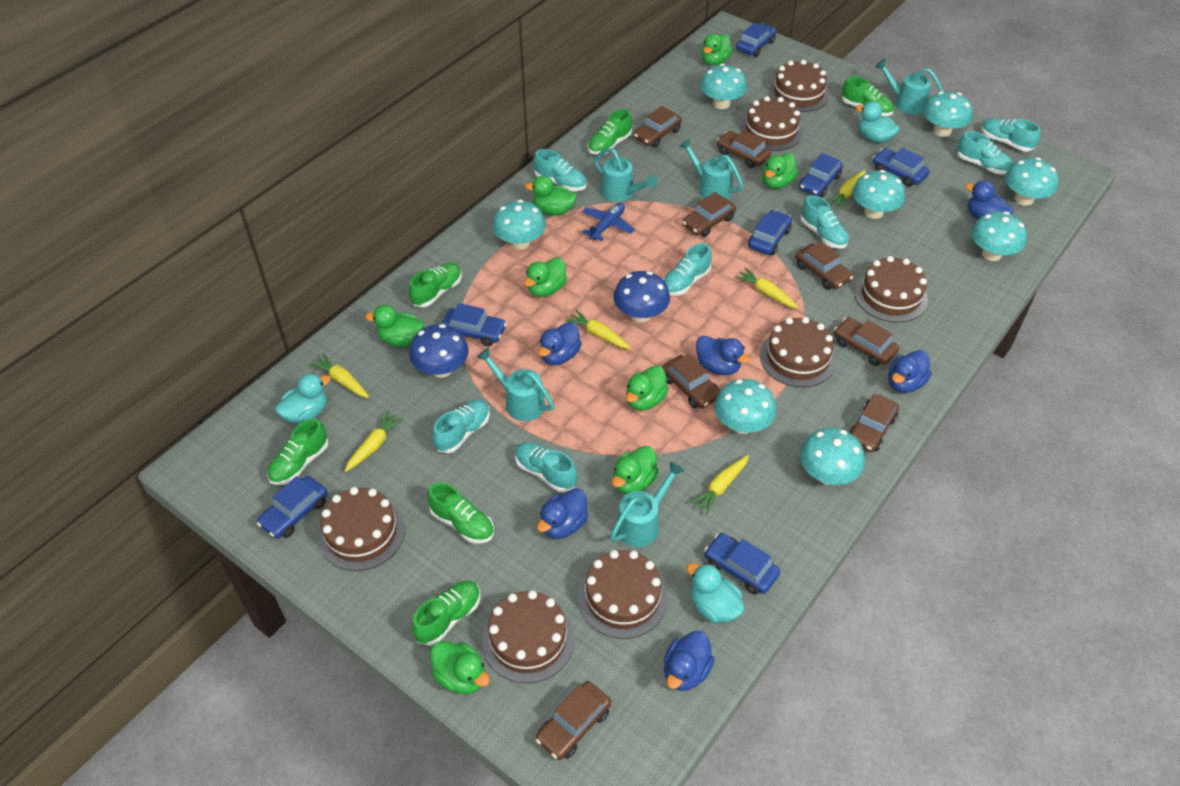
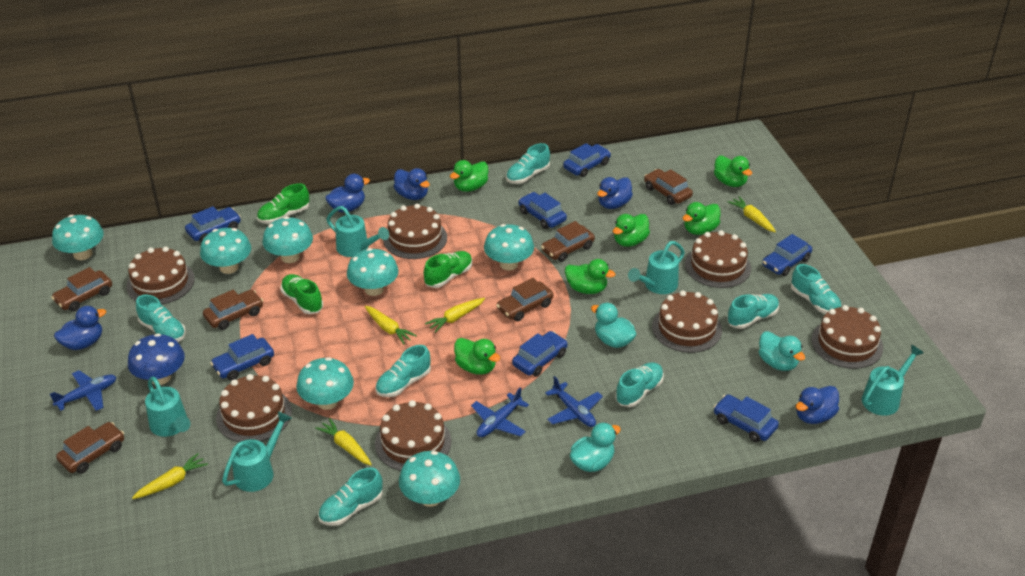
blue duck: 6 -> 5
blue mushroom: 2 -> 1
blue plane: 1 -> 3
brown car: 8 -> 6
green duck: 8 -> 6
green shoe: 6 -> 3
turquoise mushroom: 8 -> 7
yellow carrot: 6 -> 5

